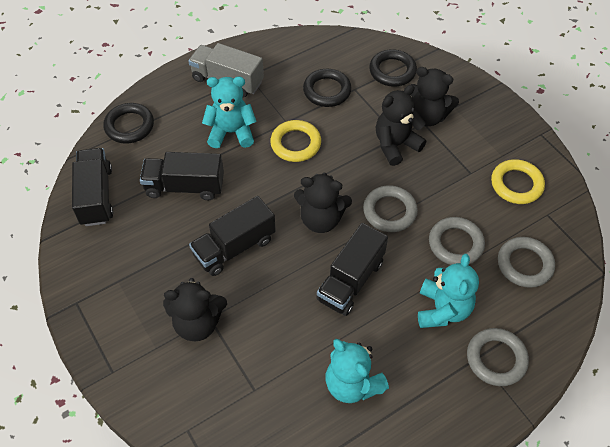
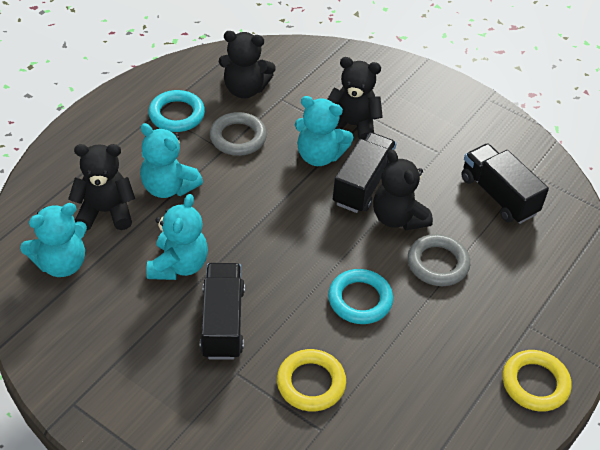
black ring: 3 -> 0
black truck: 4 -> 3
grey ring: 4 -> 2
grey truck: 1 -> 0
turquoise ring: 0 -> 2
turquoise teddy bear: 3 -> 4

